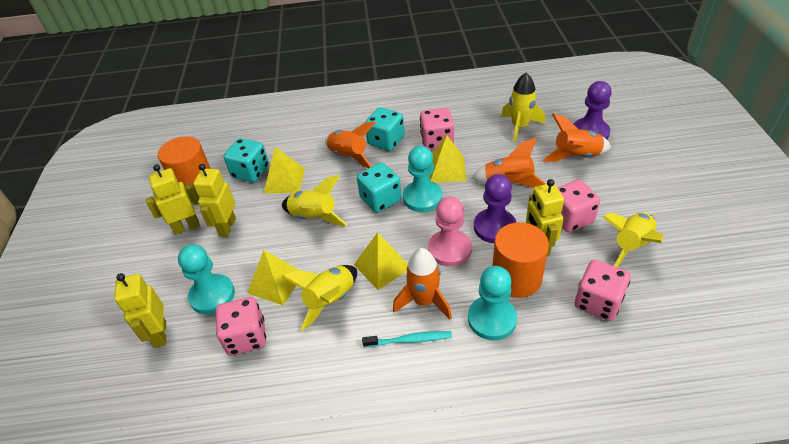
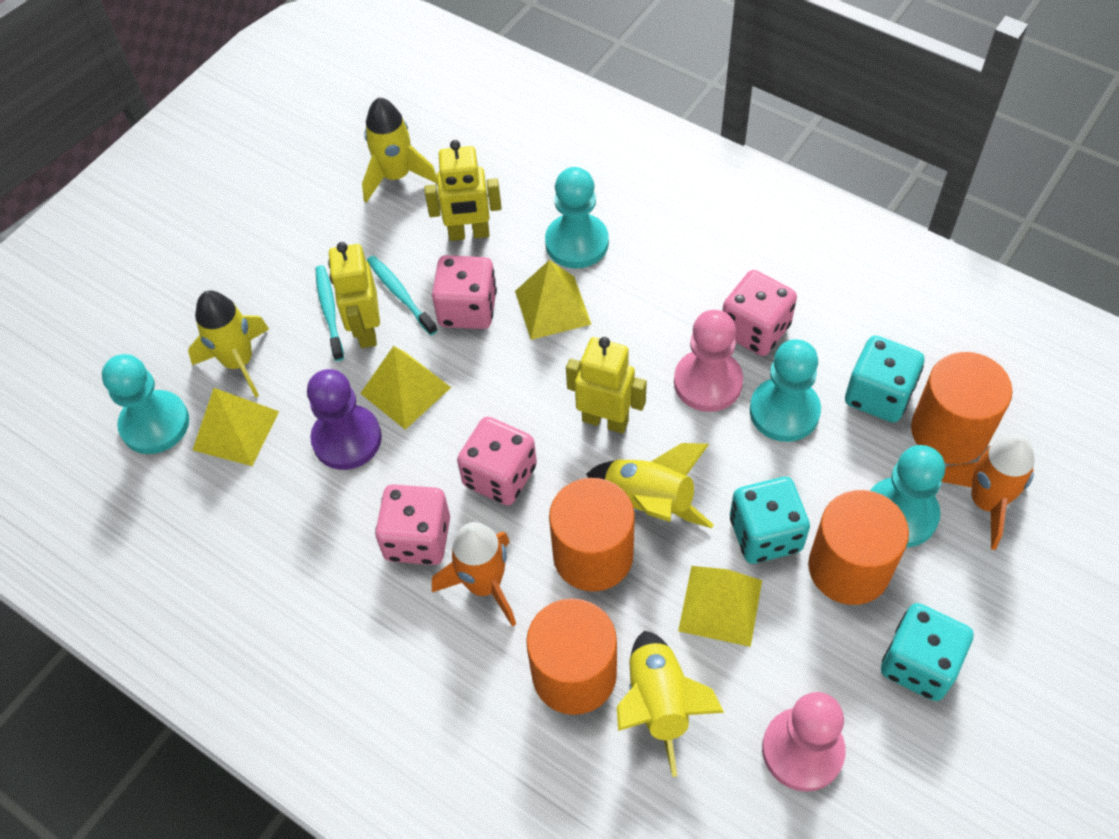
orange cylinder: 2 -> 4
orange rocket: 4 -> 2
pink pawn: 1 -> 2
purple pawn: 2 -> 1
turquoise pawn: 3 -> 4
turquoise toothbrush: 1 -> 2
yellow robot: 4 -> 3

